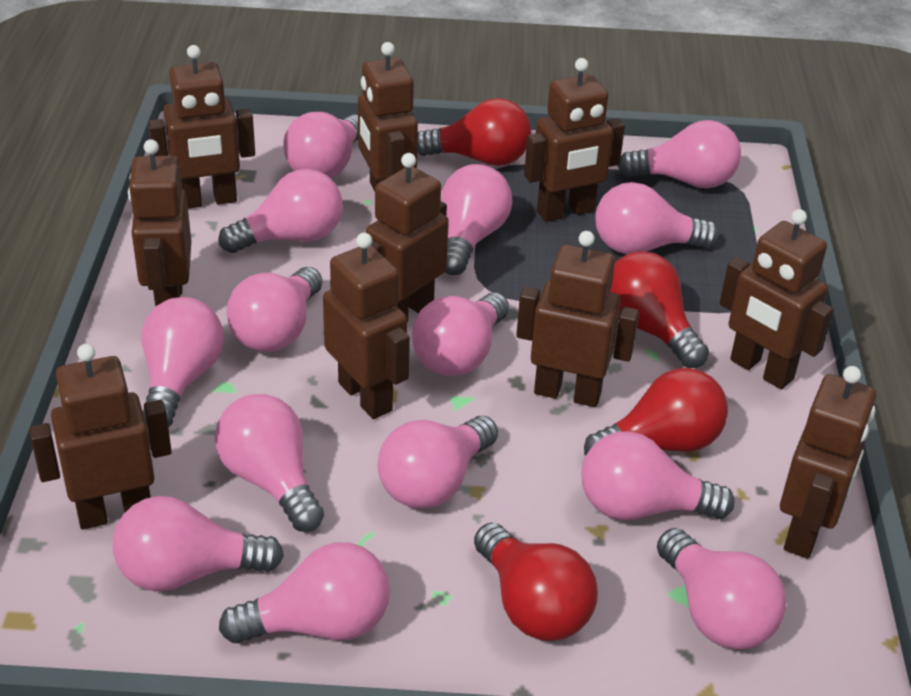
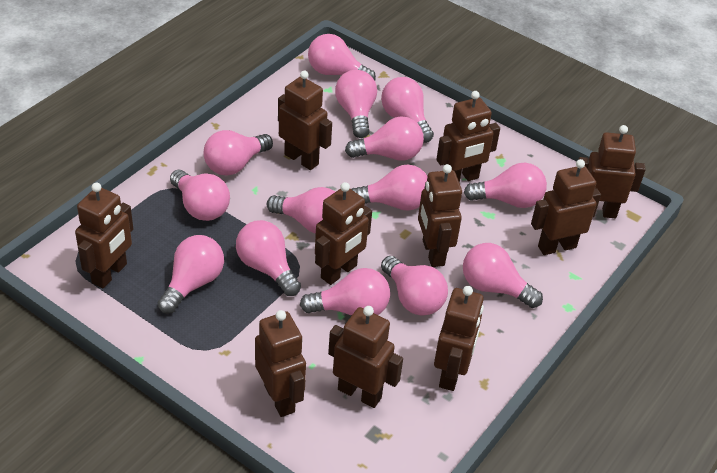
red light bulb: 4 -> 0

